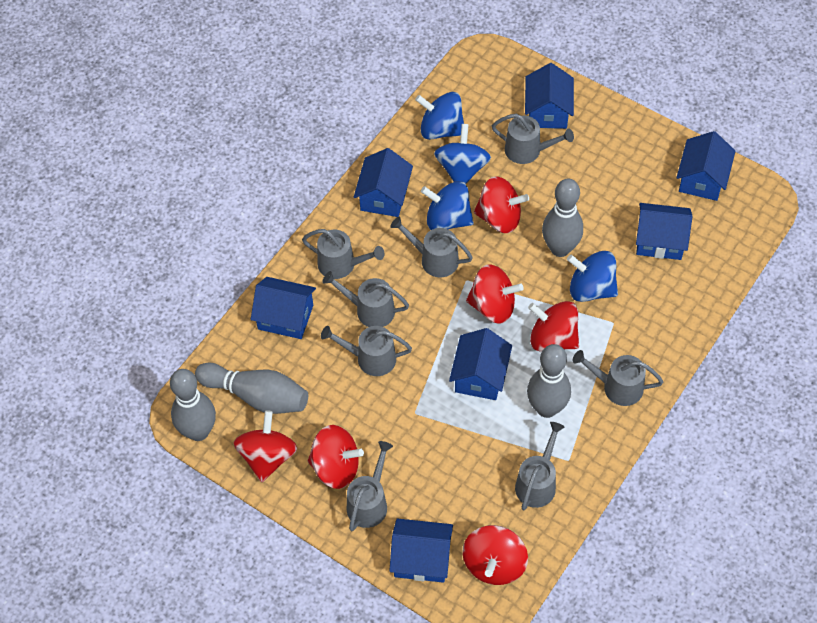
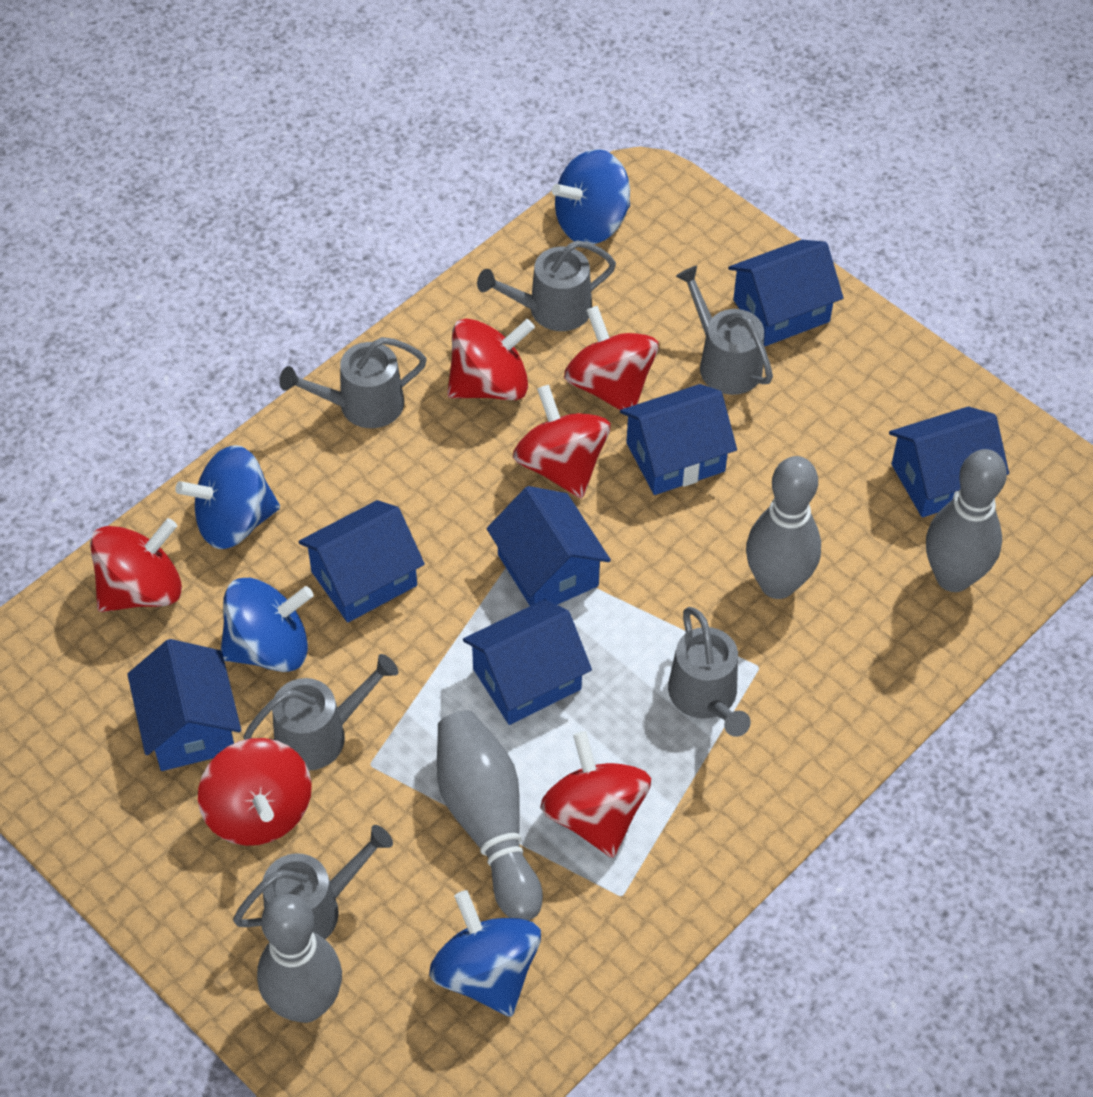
grey watering can: 8 -> 6

